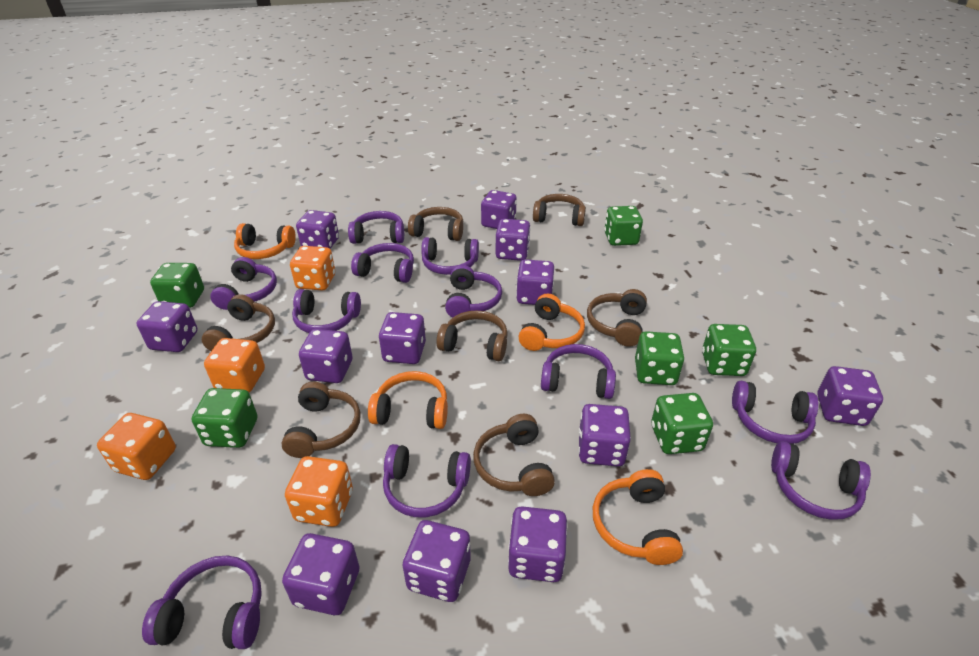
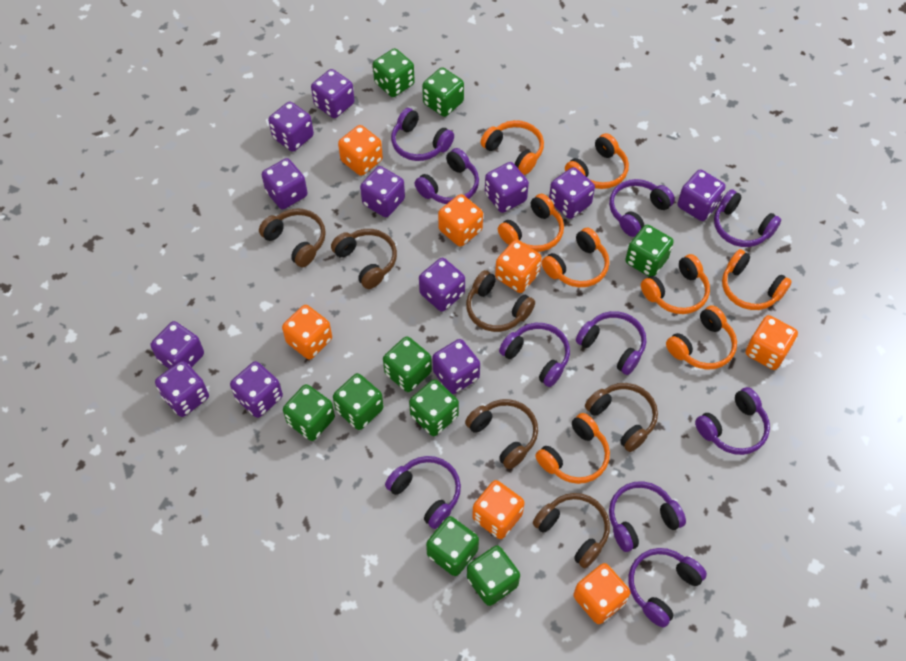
brown headphones: 7 -> 6
green dice: 6 -> 9
orange dice: 4 -> 7
orange headphones: 4 -> 8
purple headphones: 11 -> 10

